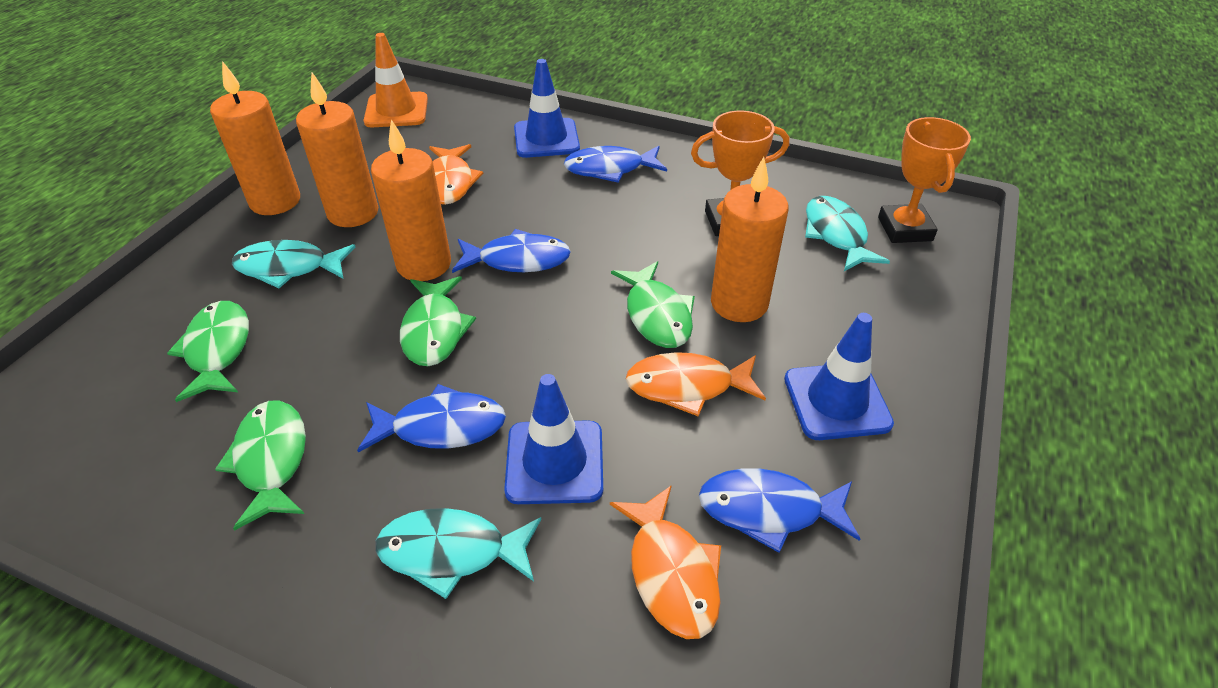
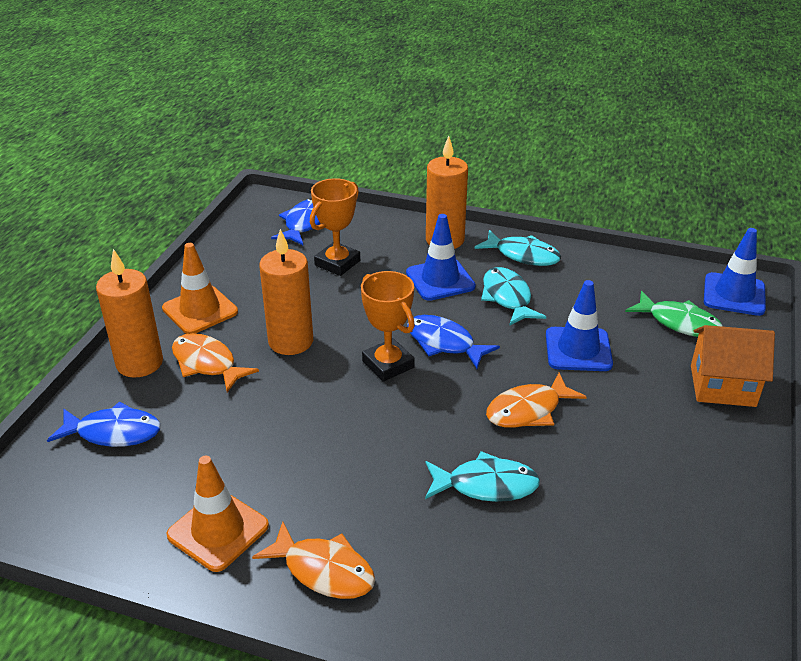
blue fish: 4 -> 3
green fish: 4 -> 1
orange candle: 4 -> 3
orange house: 0 -> 1
orange traffic cone: 1 -> 2

